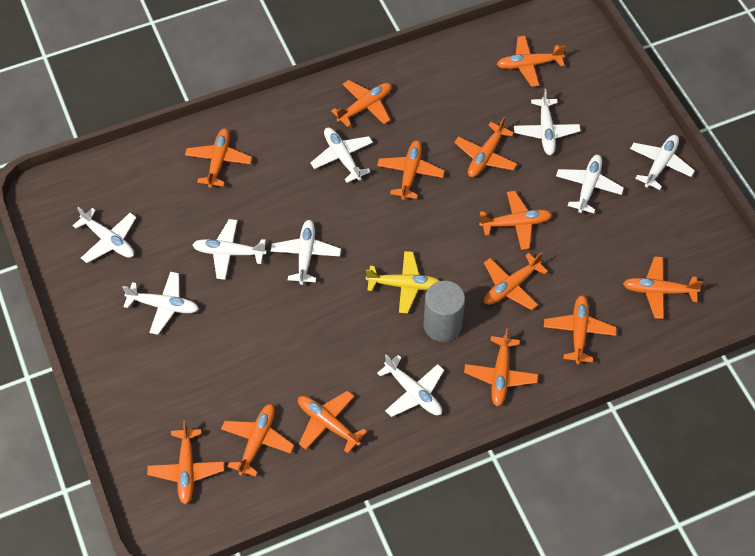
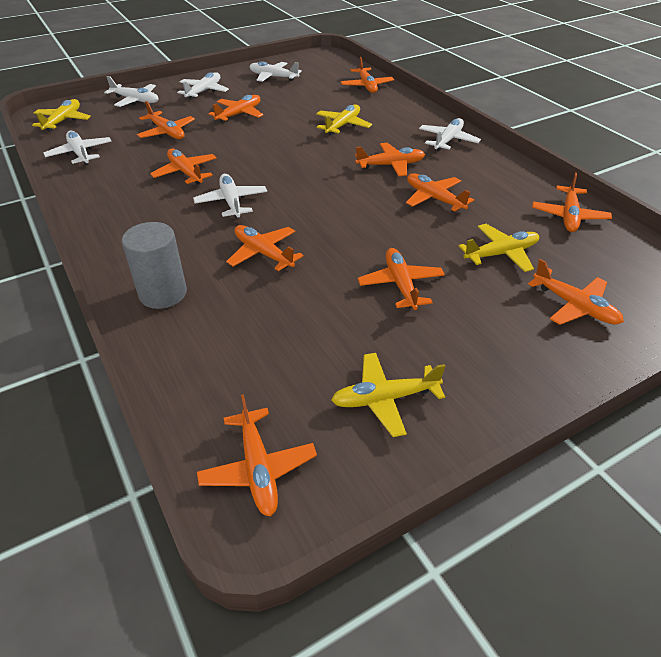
orange plane: 13 -> 11
white plane: 9 -> 6
yellow plane: 1 -> 4

